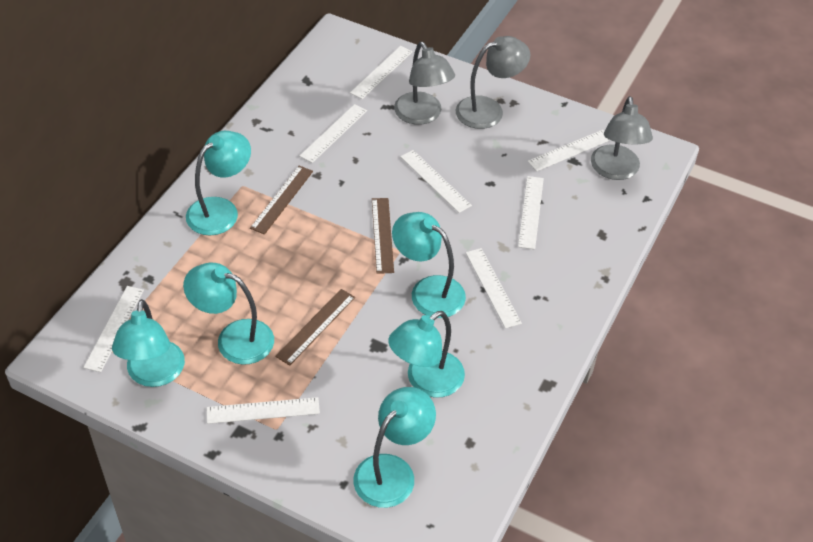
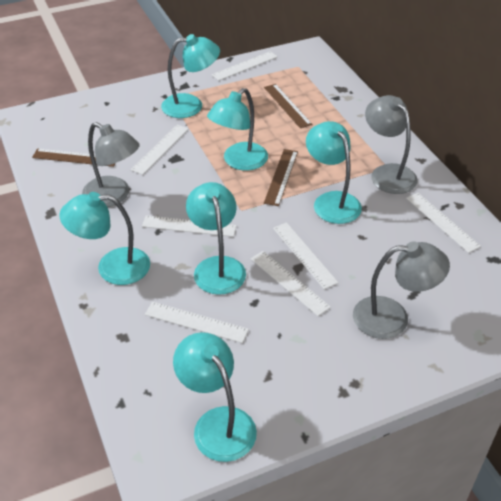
white ruler: 8 -> 7

